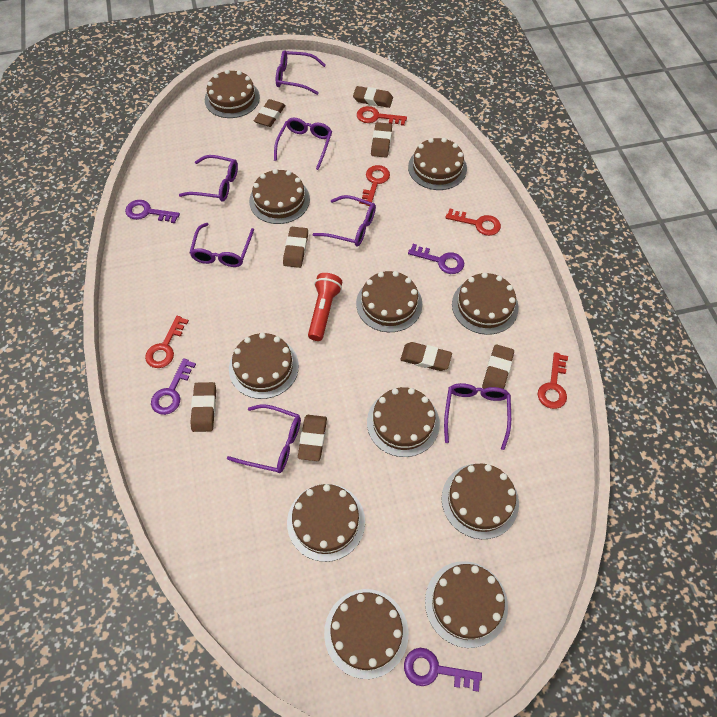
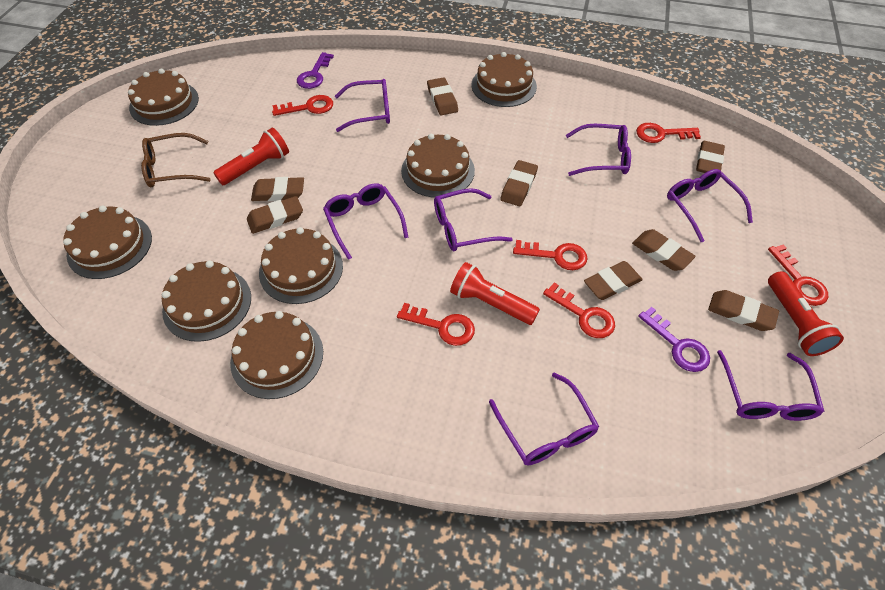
brown cake: 11 -> 7
brown glasses: 0 -> 1
purple key: 4 -> 2
red flashlight: 1 -> 3
red key: 5 -> 6

